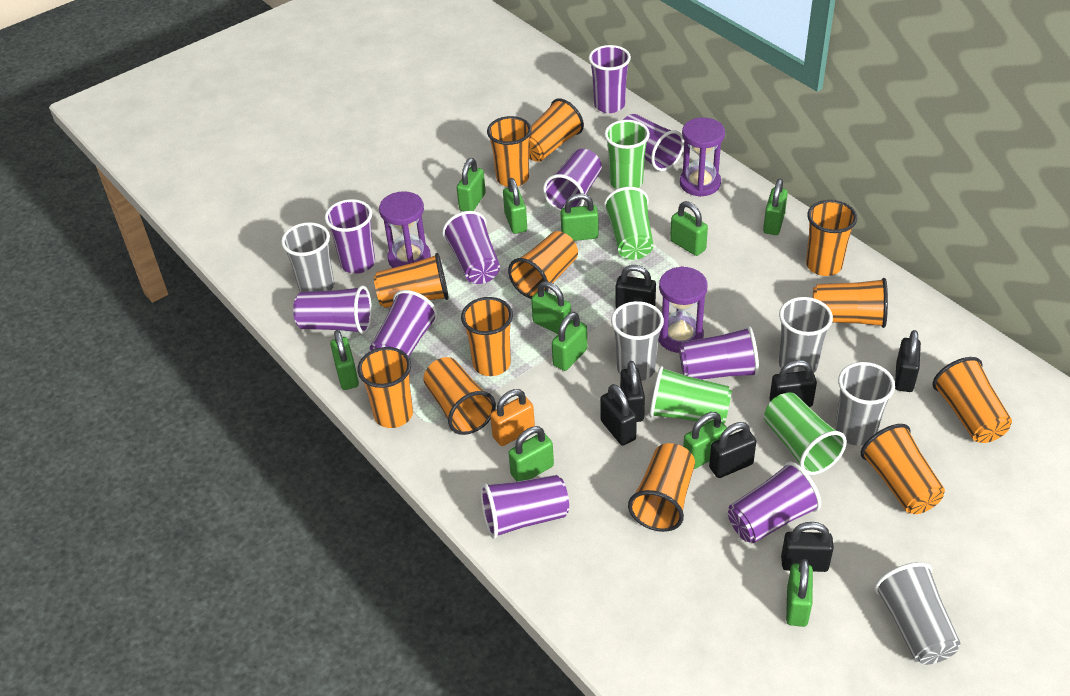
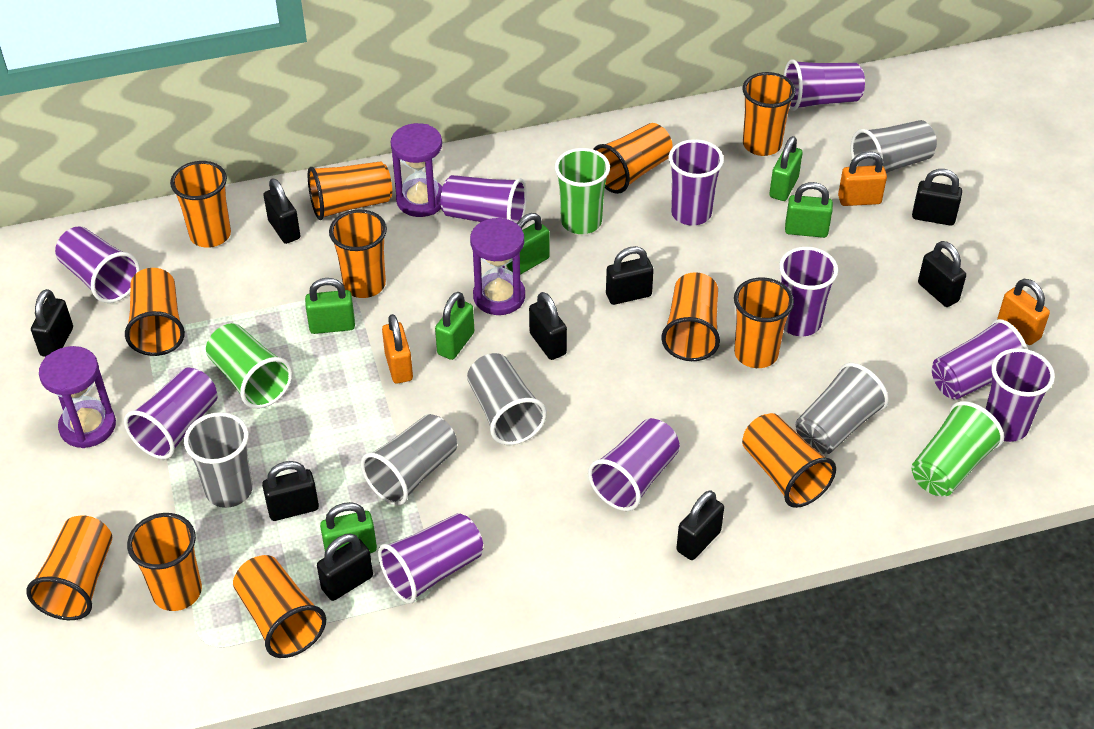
black padlock: 7 -> 9
green cup: 4 -> 3
green padlock: 11 -> 6
orange padlock: 1 -> 3

